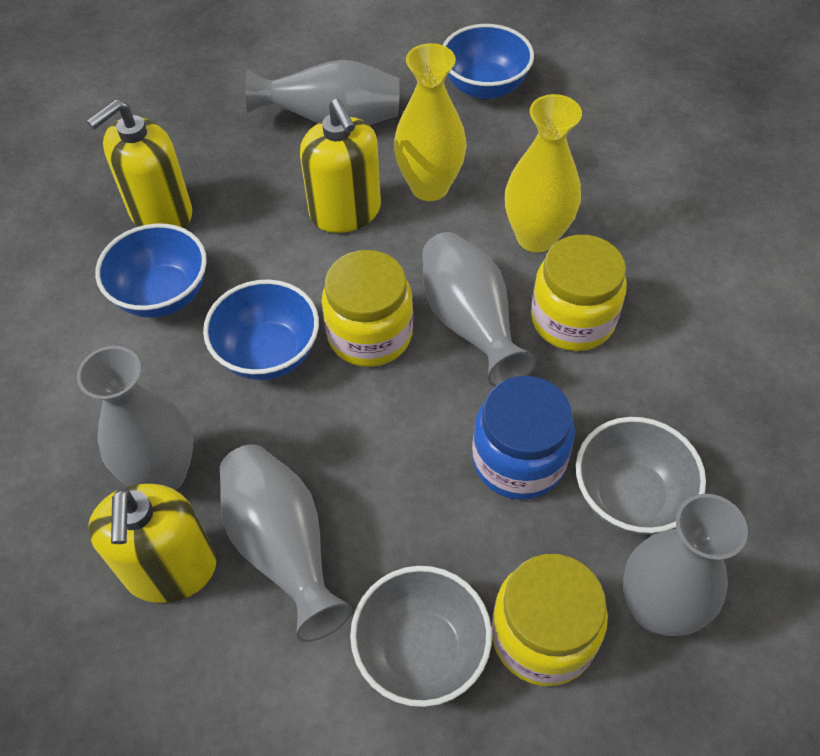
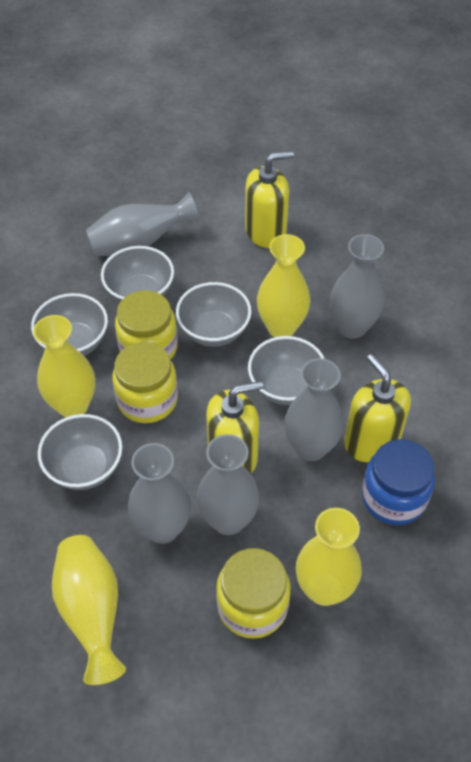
blue bowl: 3 -> 0
grey bowl: 2 -> 5
yellow vase: 2 -> 4

